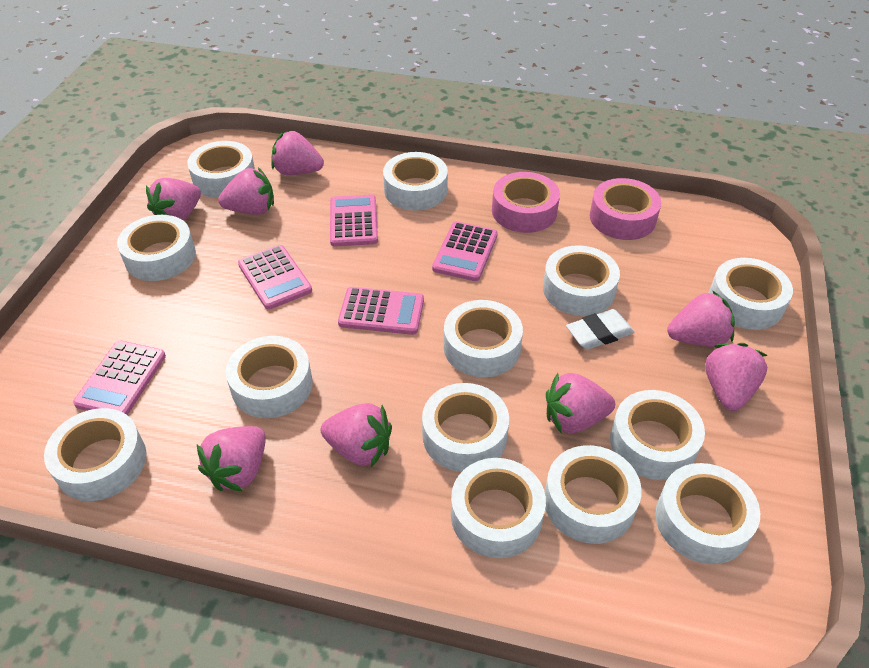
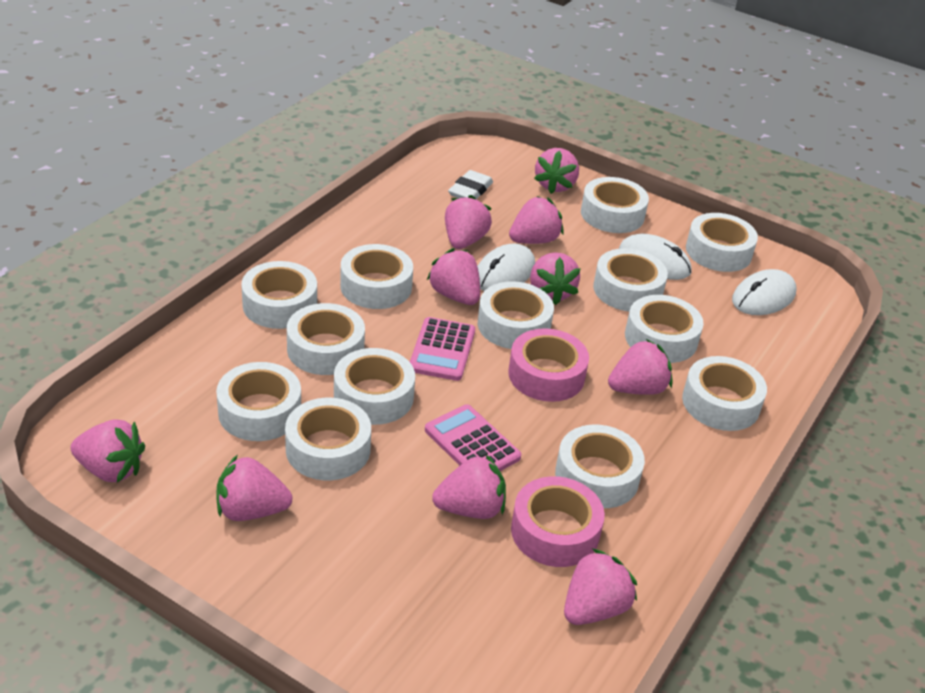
pink calculator: 5 -> 2
pink strawberry: 8 -> 10
white mouse: 0 -> 3

